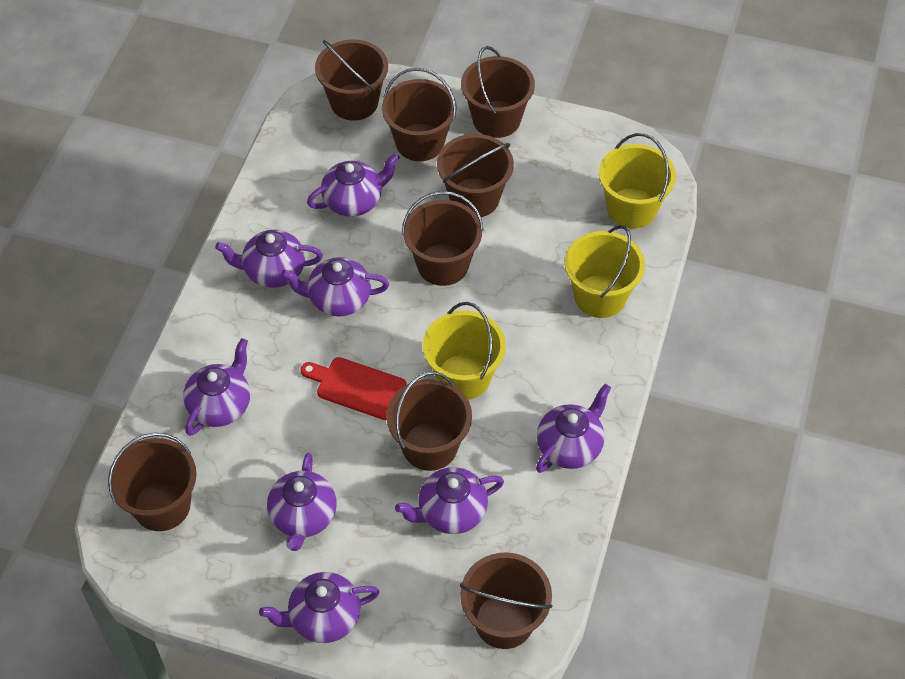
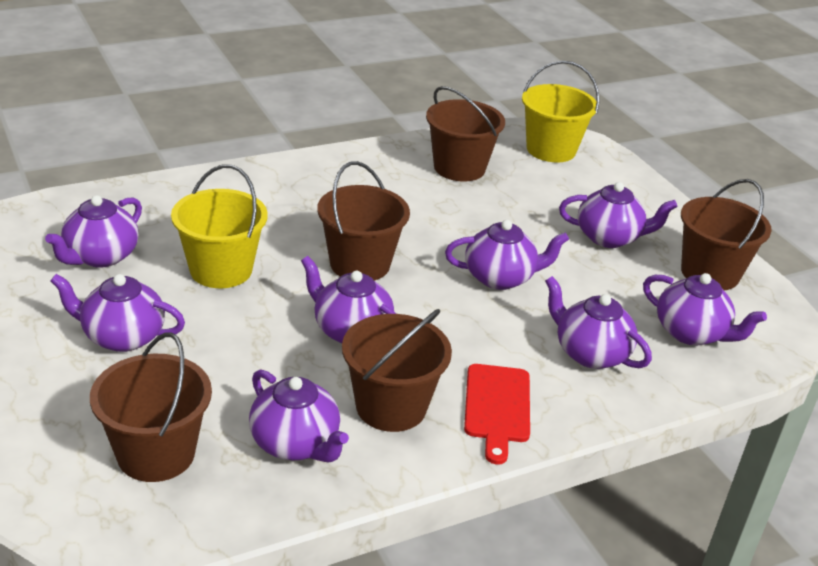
brown bucket: 8 -> 5
yellow bucket: 3 -> 2

